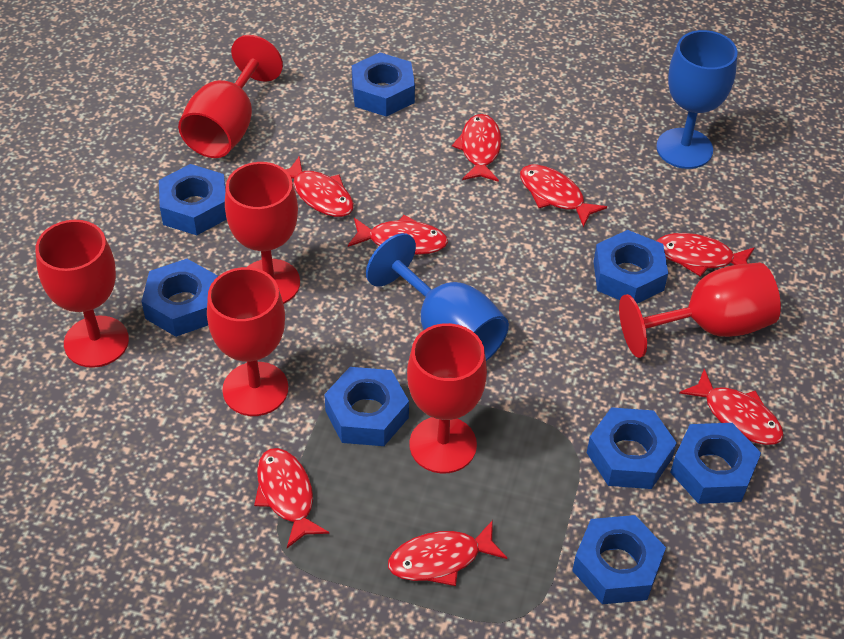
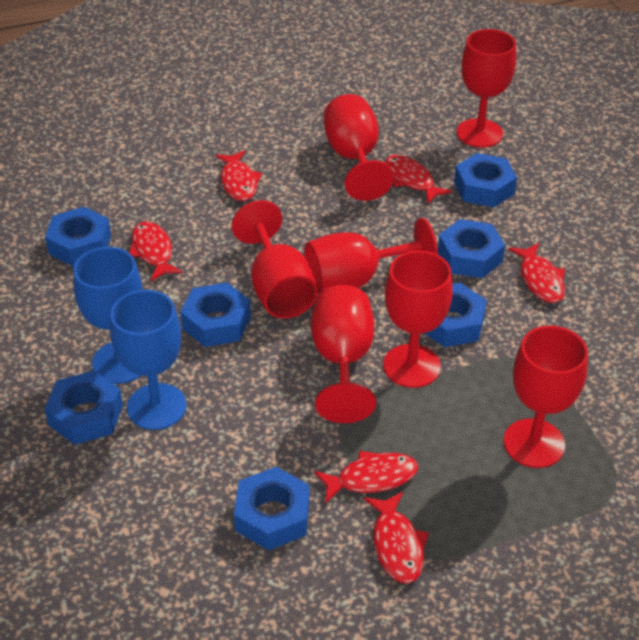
blue nut: 8 -> 7
red fish: 8 -> 6
red goblet: 6 -> 7

